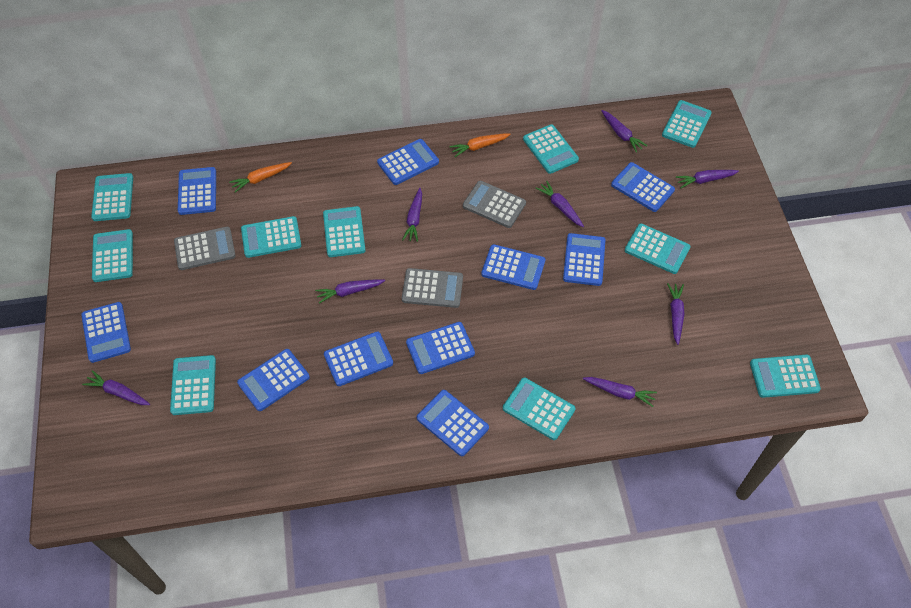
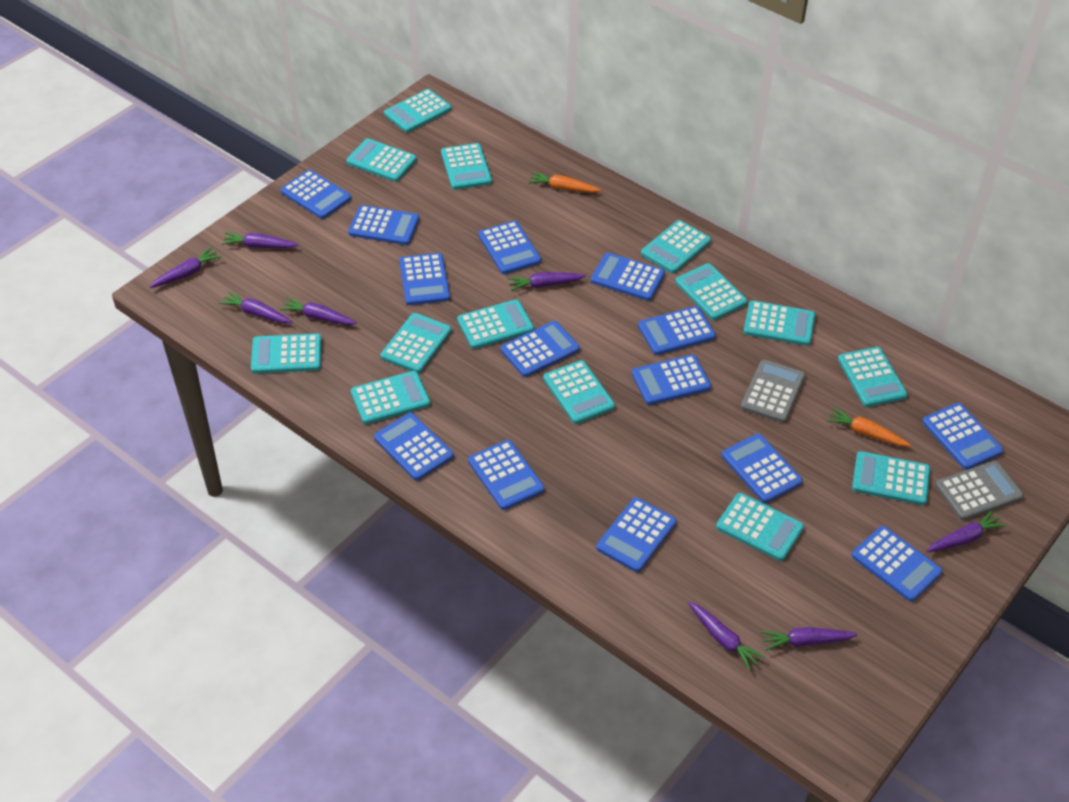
blue calculator: 10 -> 14
grey calculator: 3 -> 2
turquoise calculator: 10 -> 14

